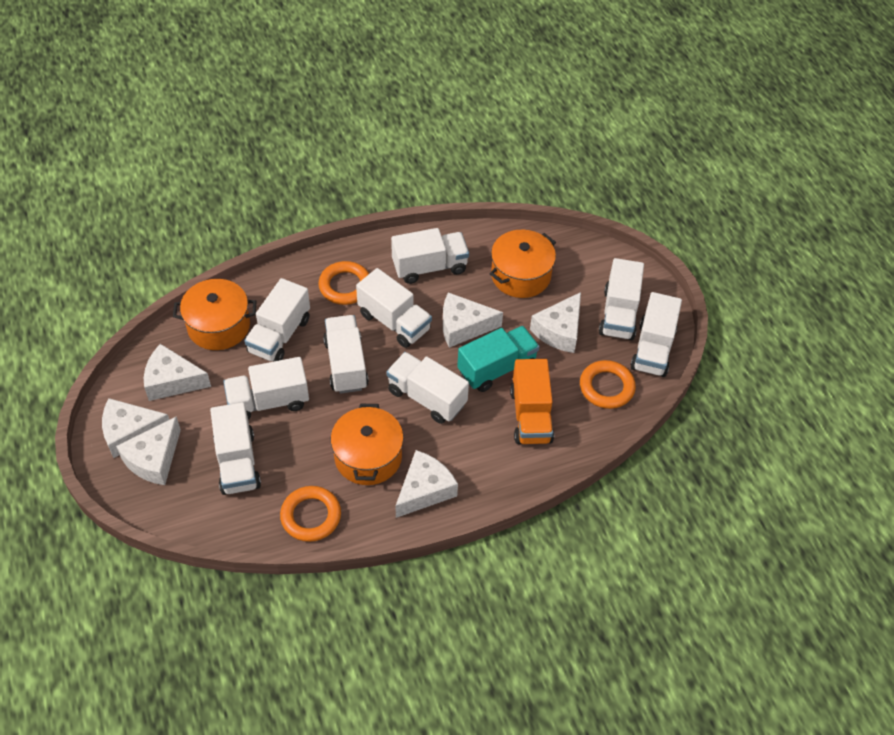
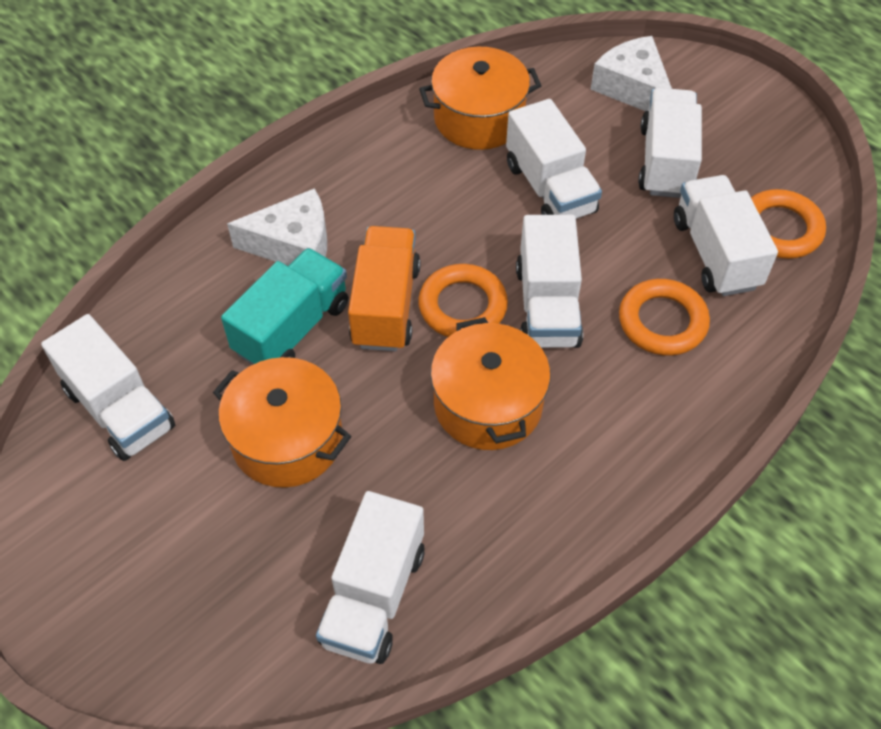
white cheese: 6 -> 2
white truck: 9 -> 6

